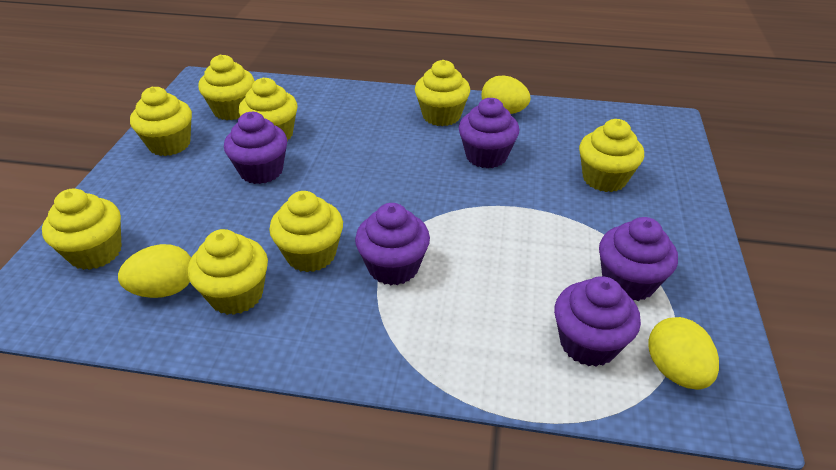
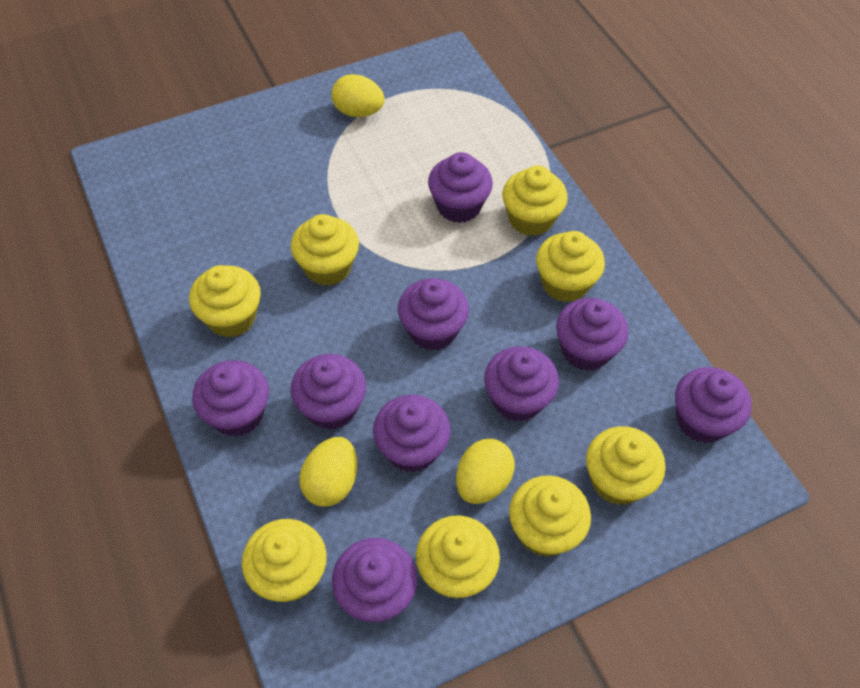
purple cupcake: 5 -> 9

